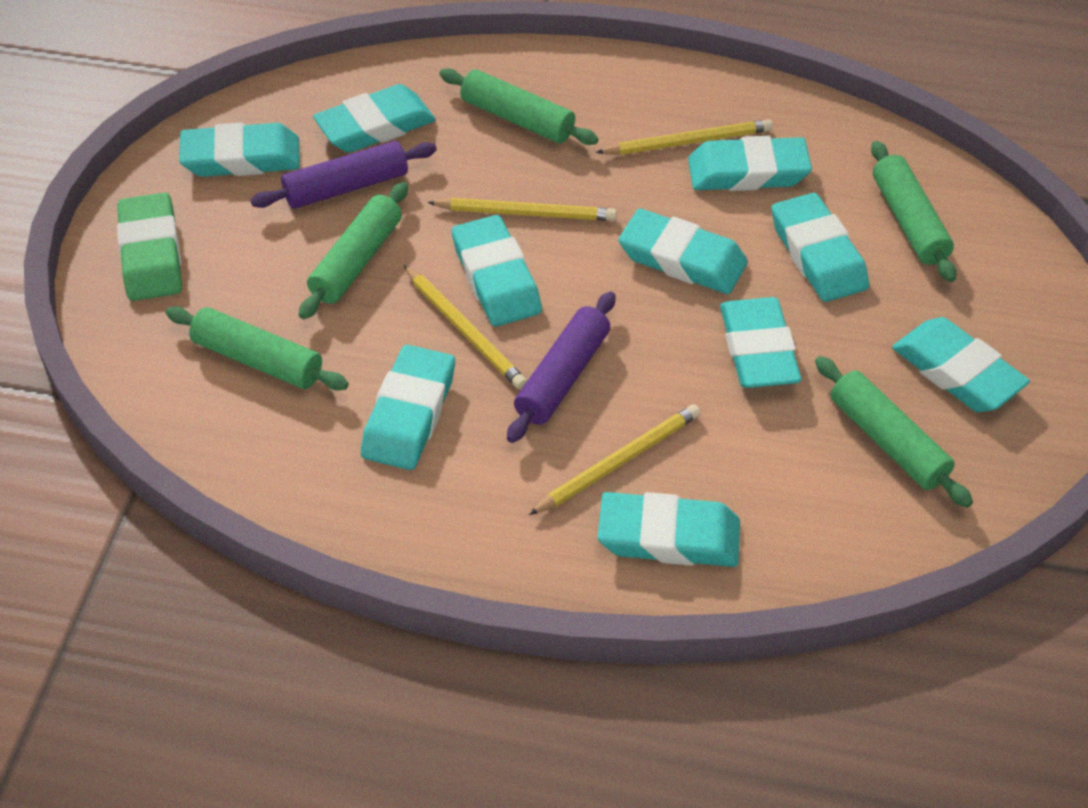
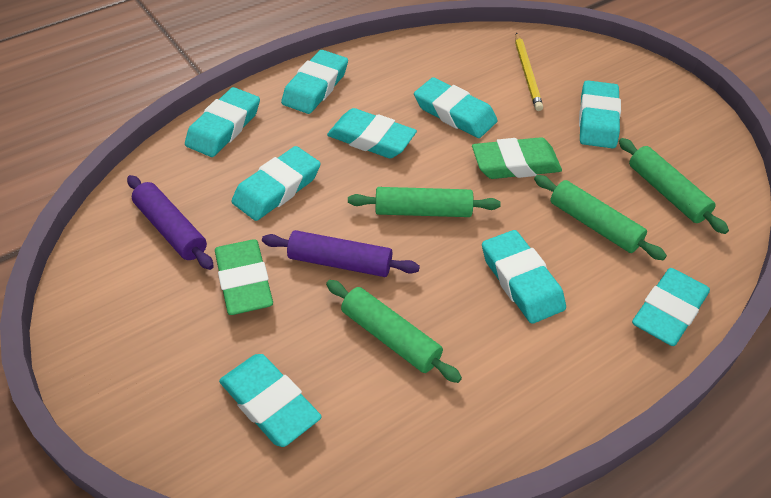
green eraser: 1 -> 2
green rolling pin: 5 -> 4
turquoise eraser: 10 -> 9
yellow pencil: 4 -> 1

